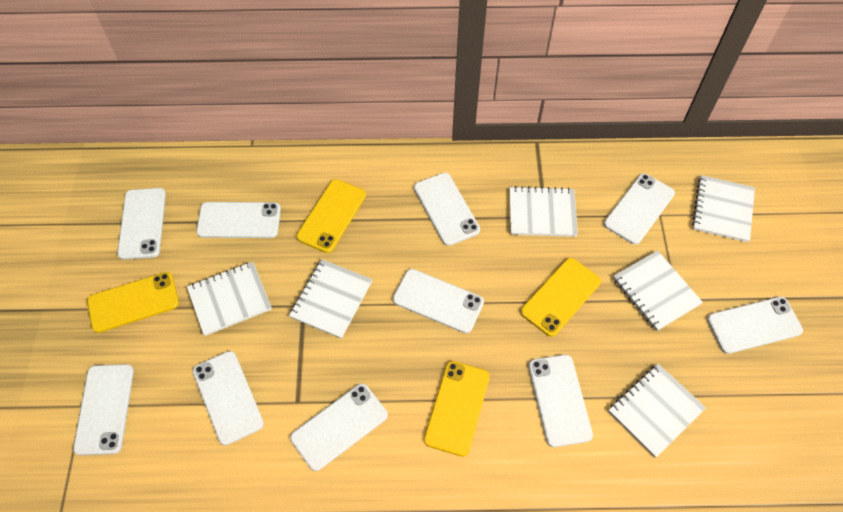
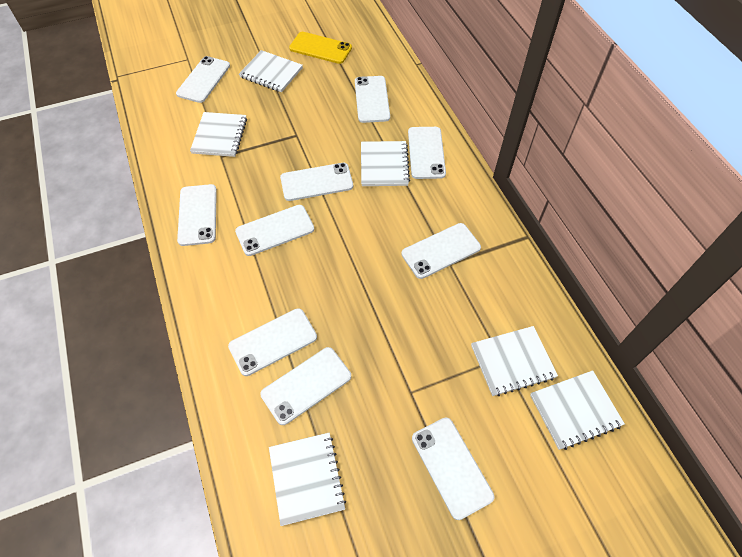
yellow phone: 4 -> 1

